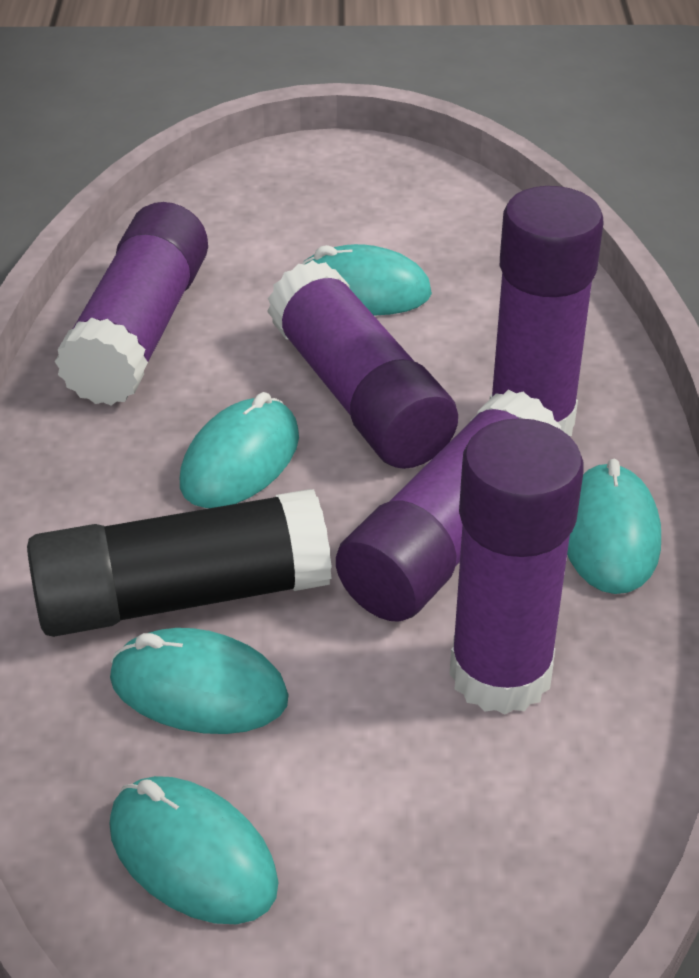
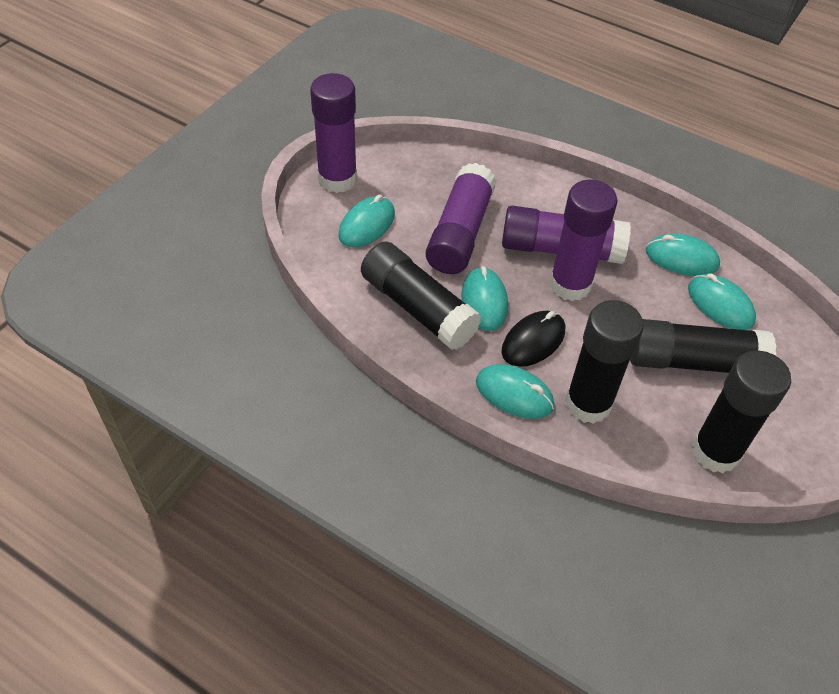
black glue stick: 1 -> 4
black mouse: 0 -> 1
purple glue stick: 5 -> 4

